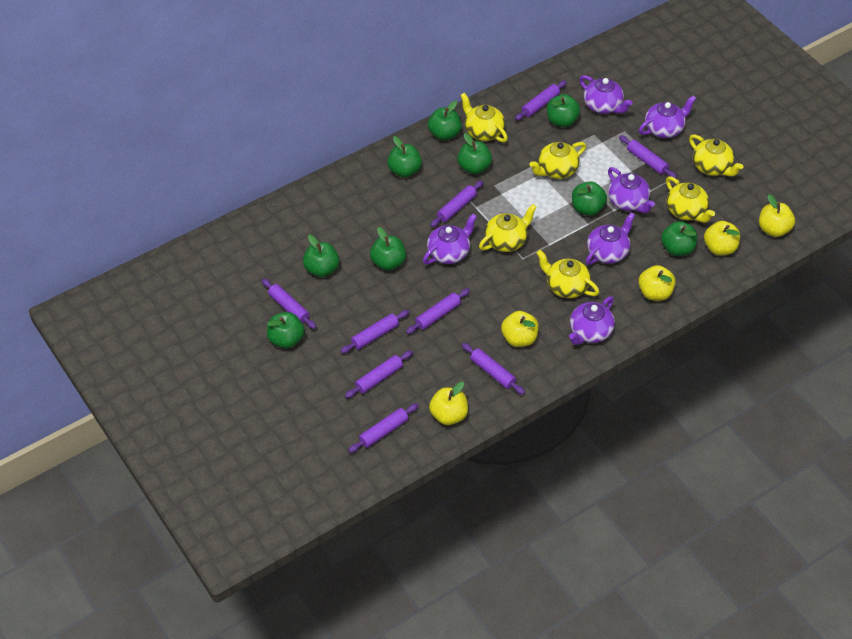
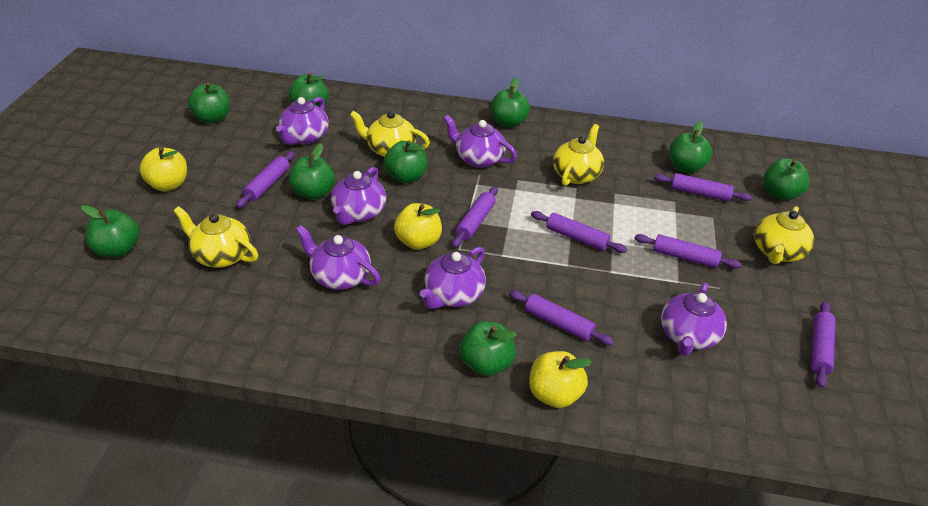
purple rolling pin: 9 -> 7
yellow apple: 5 -> 3
yellow teapot: 6 -> 4

